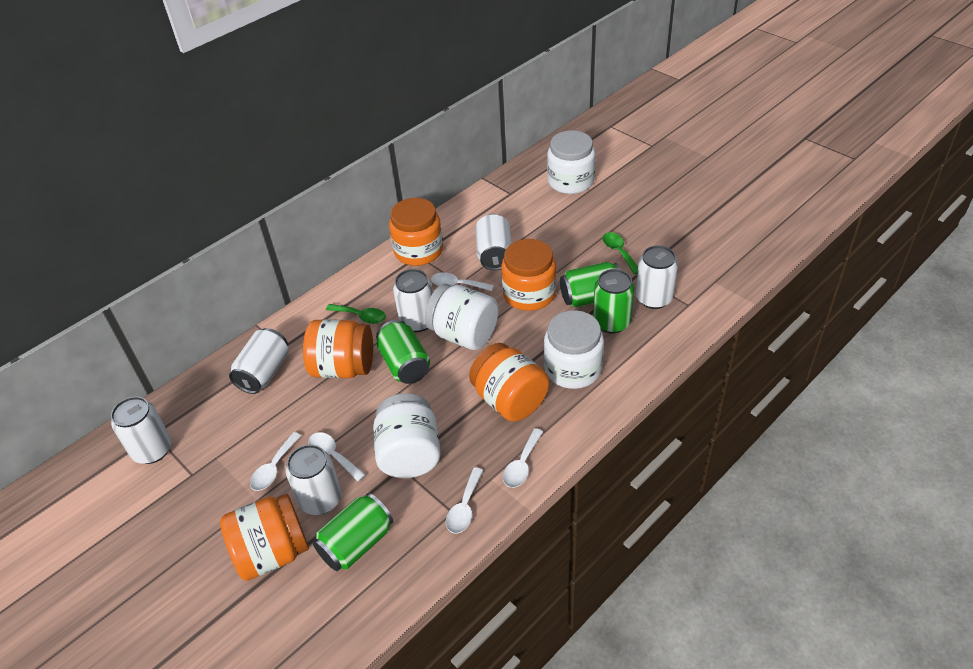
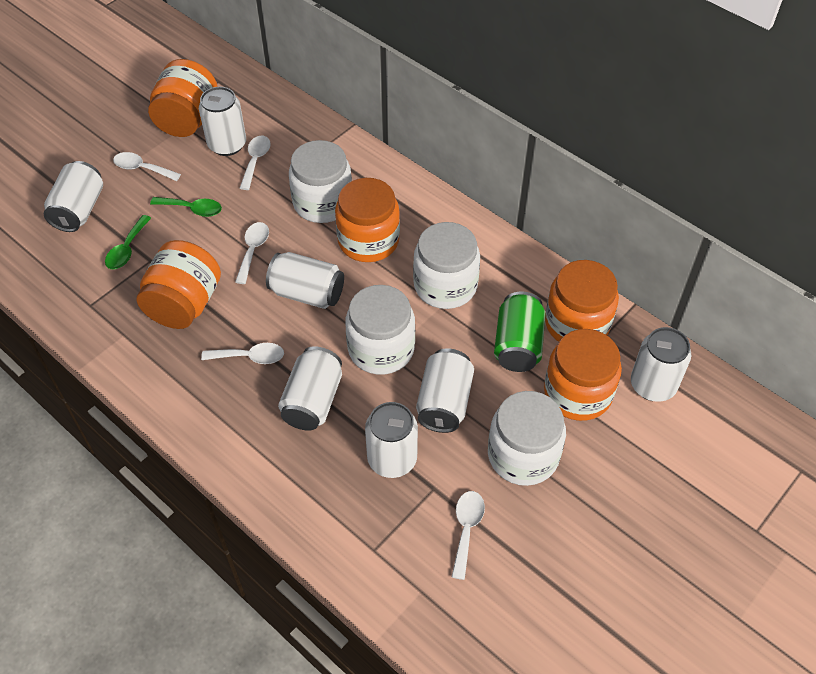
green can: 4 -> 1
white can: 6 -> 7

